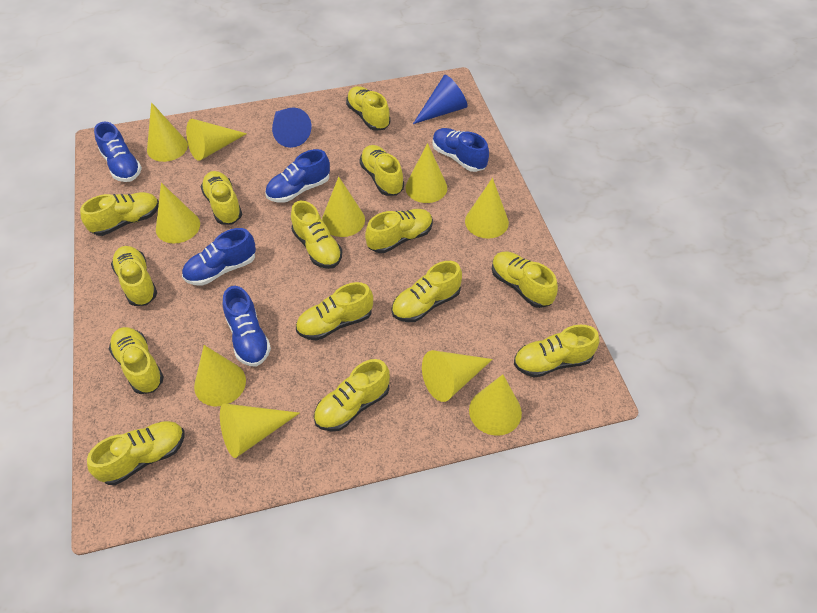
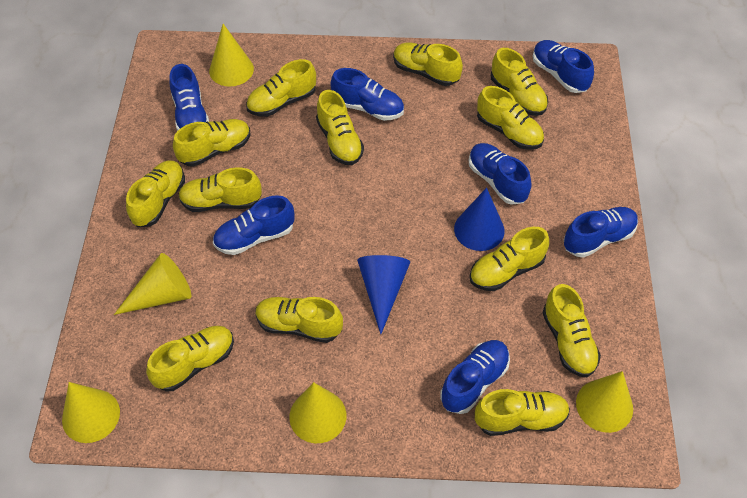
blue shoe: 5 -> 7
yellow cone: 10 -> 5
yellow shoe: 14 -> 13

